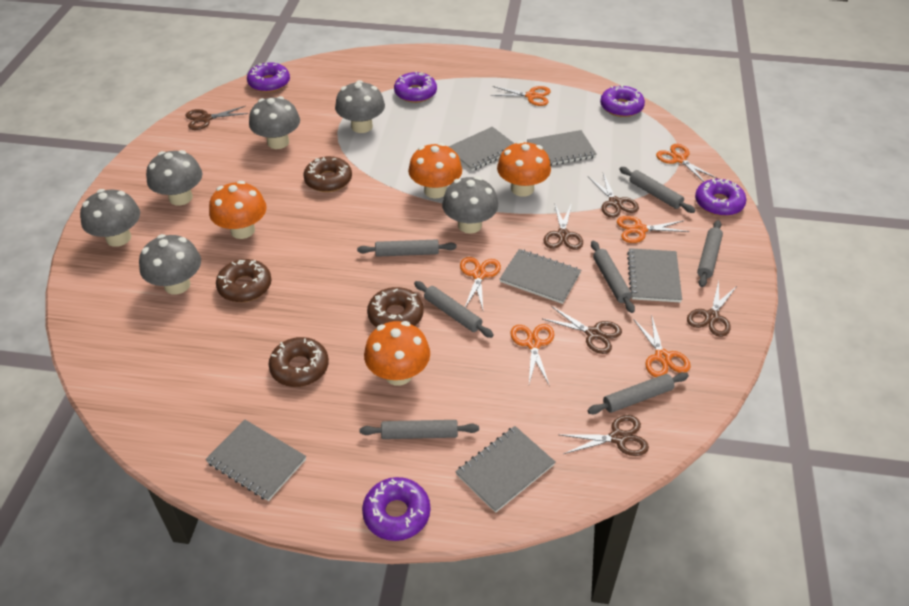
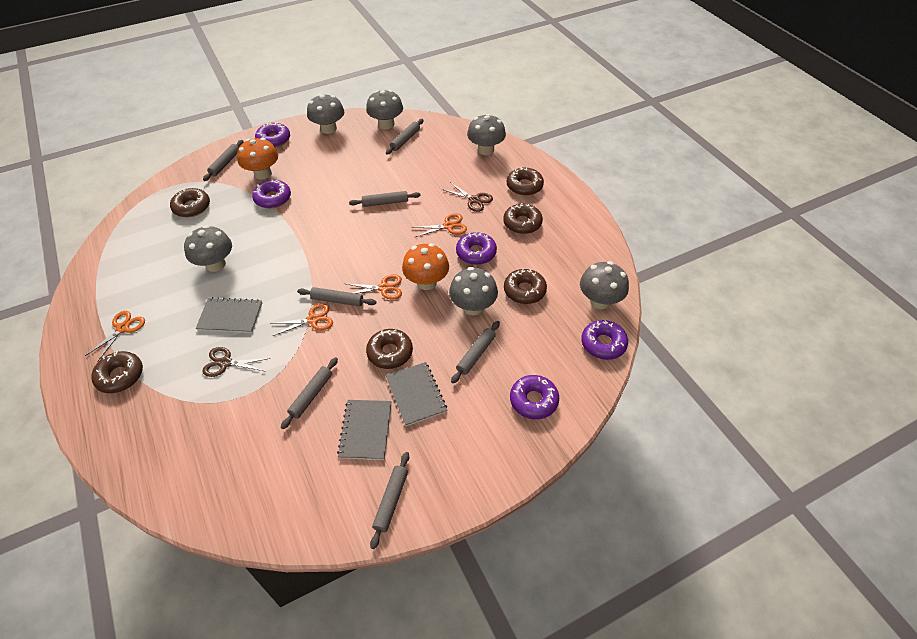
brown donut: 4 -> 6
brown scissors: 6 -> 2
grey notebook: 6 -> 3
orange mushroom: 4 -> 2
orange scissors: 6 -> 4

